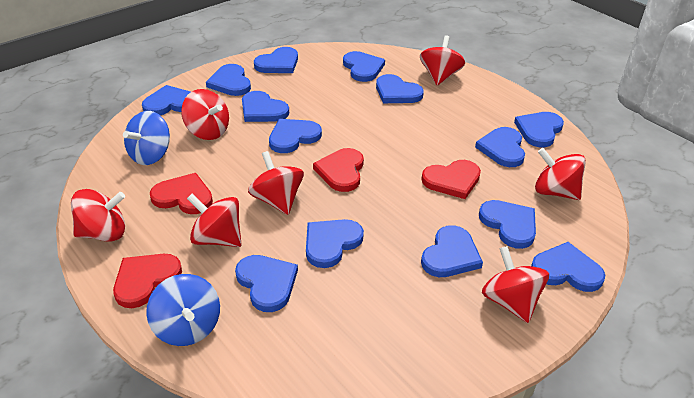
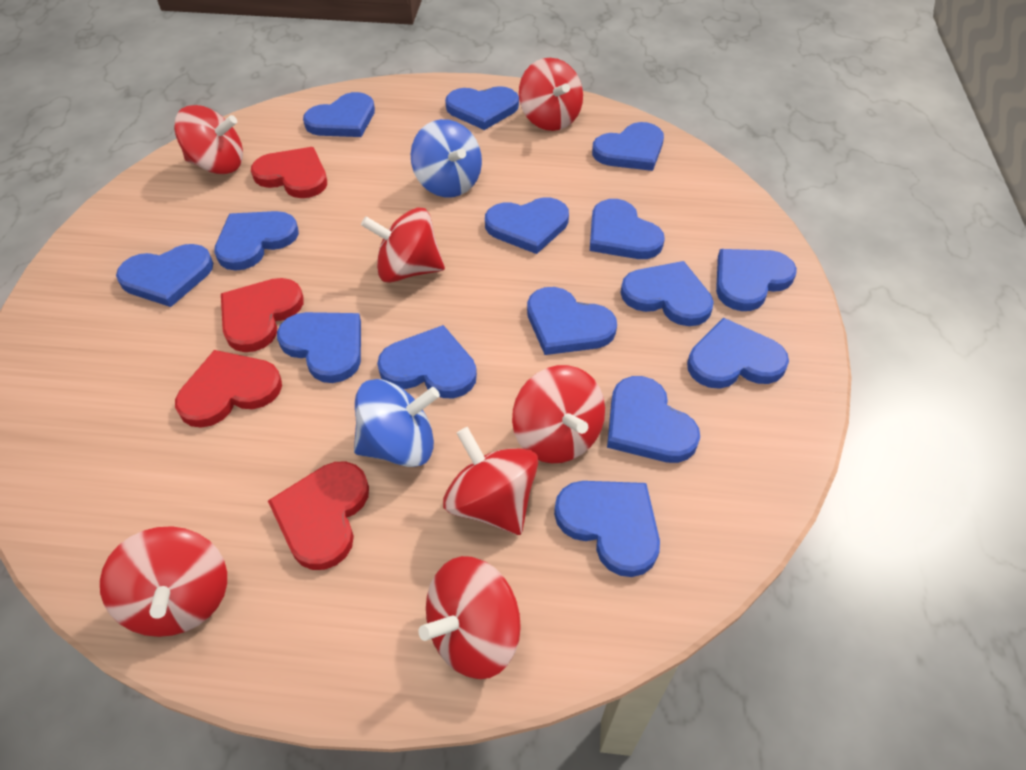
blue heart: 14 -> 15

